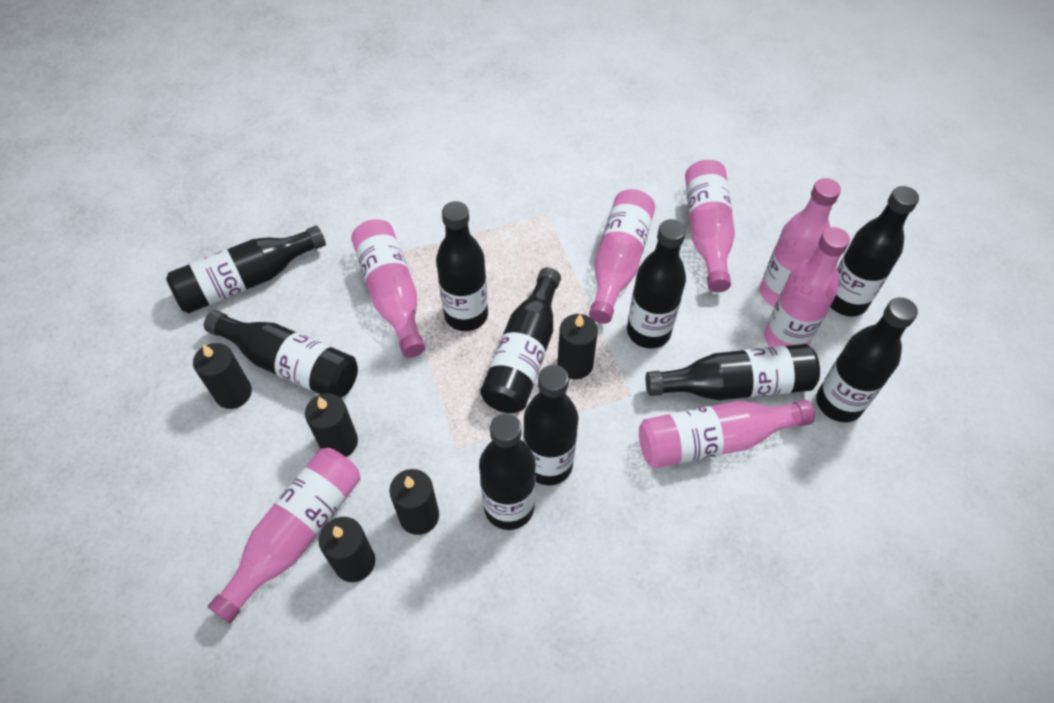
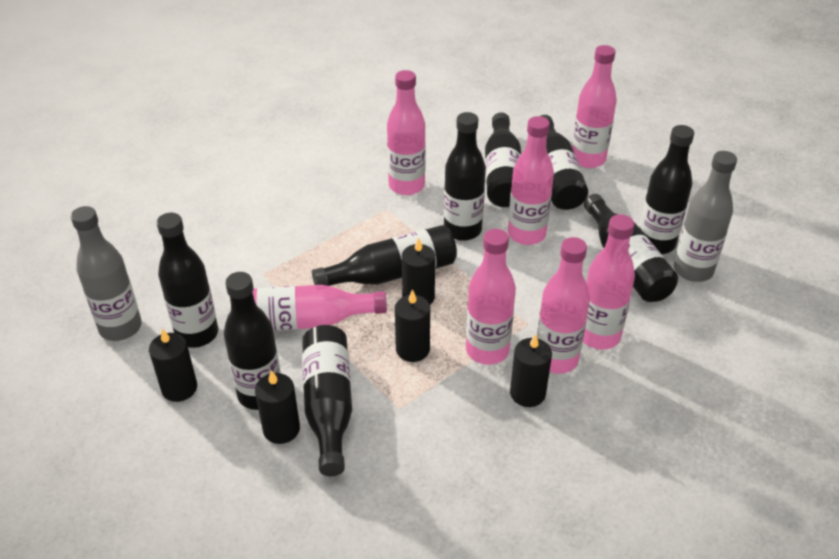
black bottle: 10 -> 9
grey bottle: 0 -> 2

